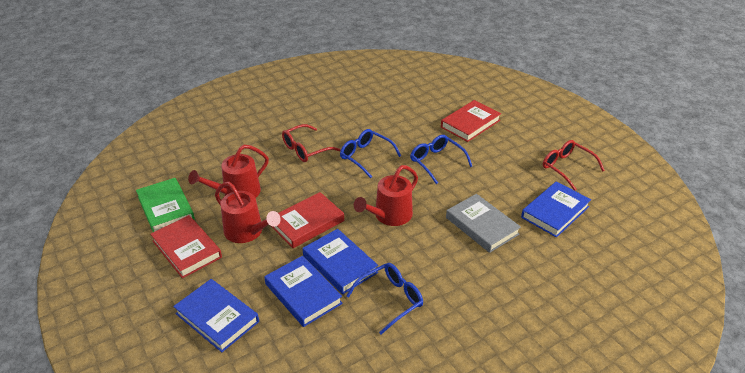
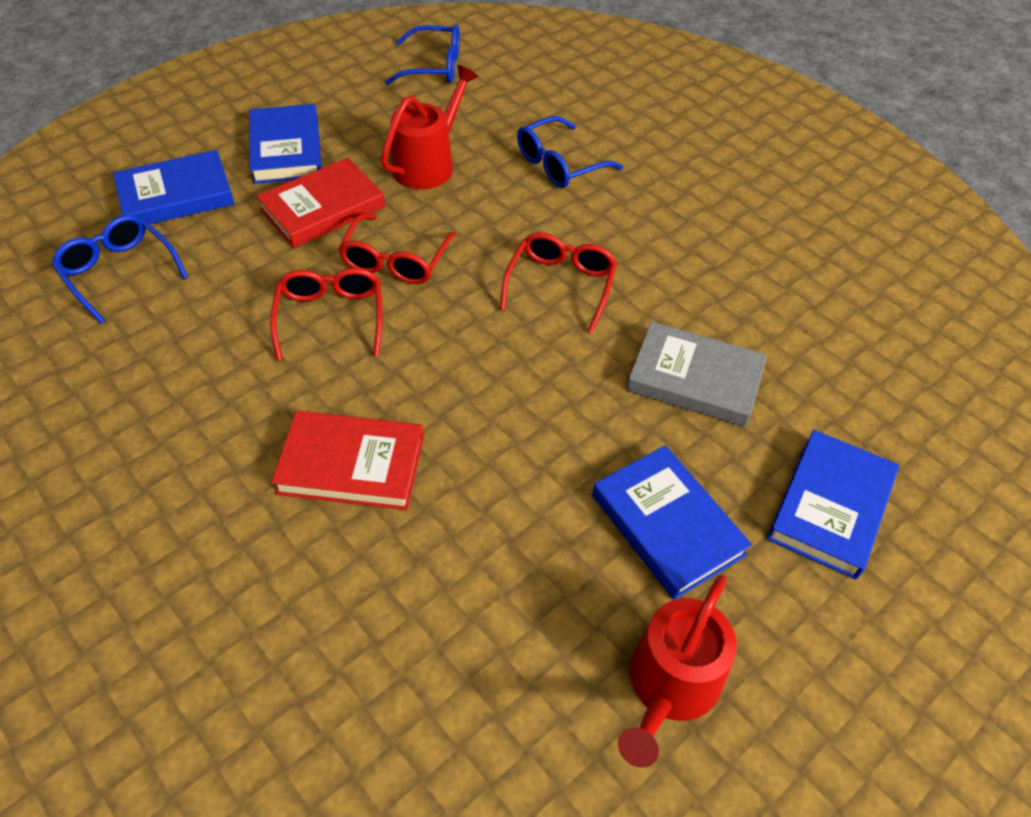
green book: 1 -> 0
red book: 3 -> 2
red glasses: 2 -> 3
red watering can: 3 -> 2

